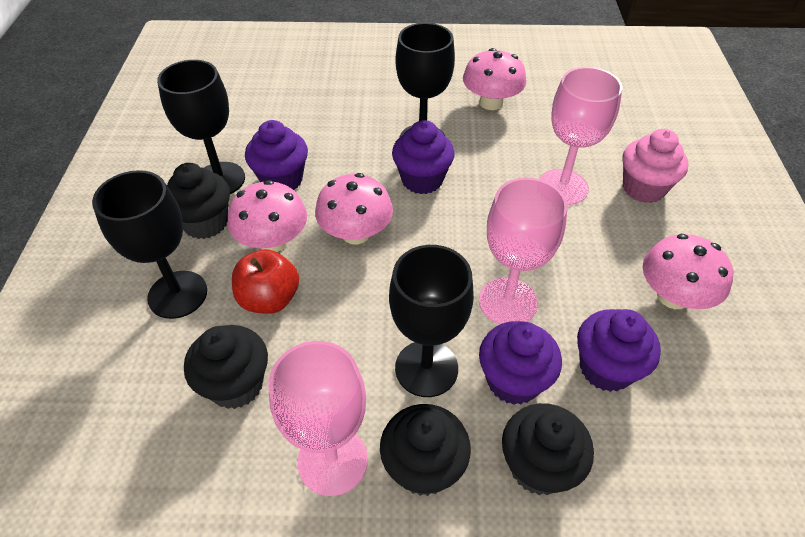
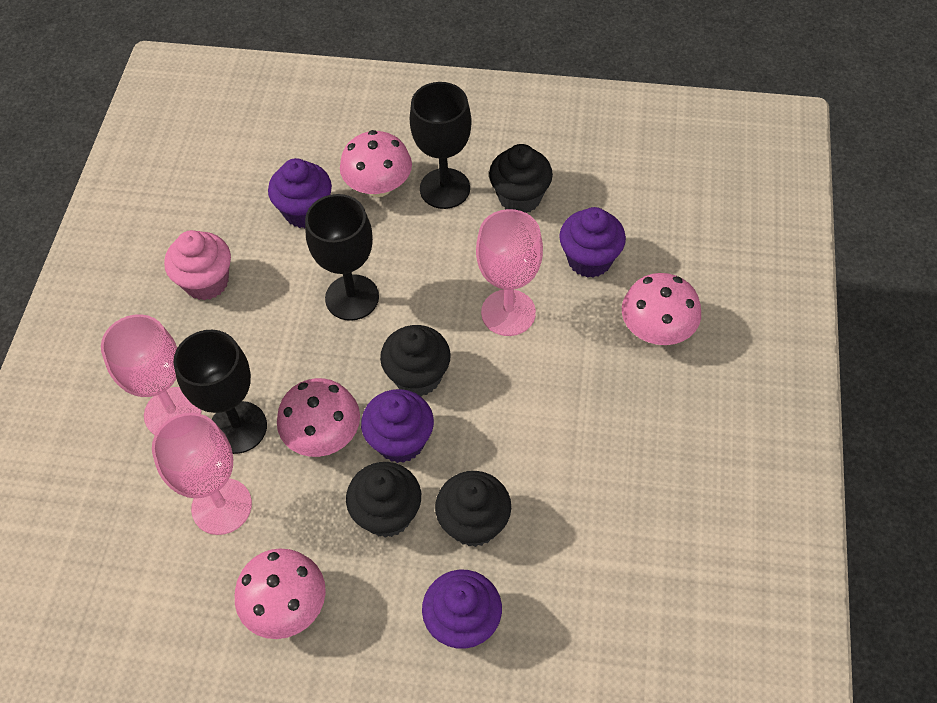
black goblet: 4 -> 3
red apple: 1 -> 0

